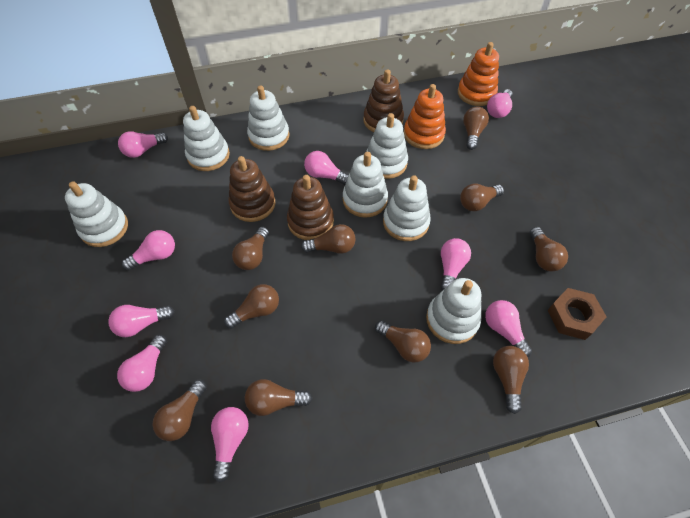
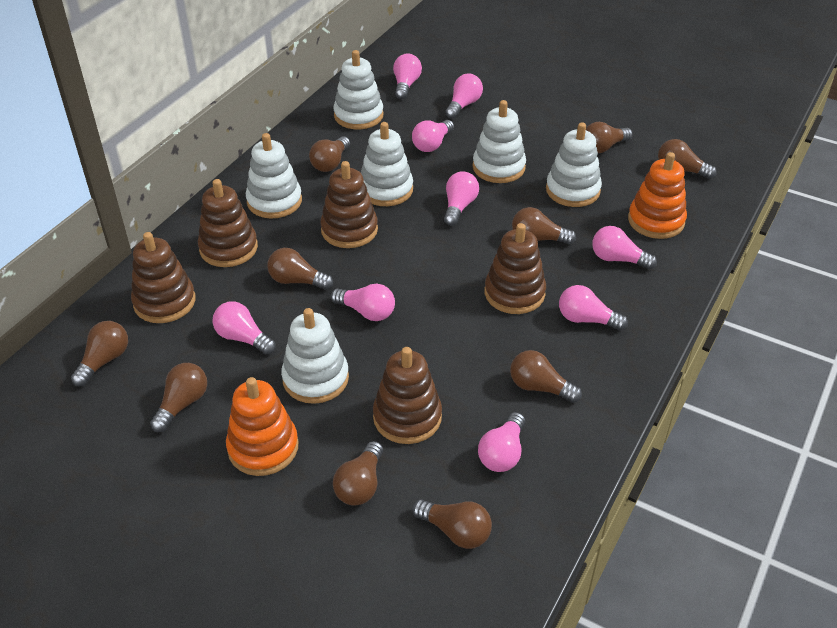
brown nut: 1 -> 0
brown stacking toy: 3 -> 5
white stacking toy: 7 -> 6

